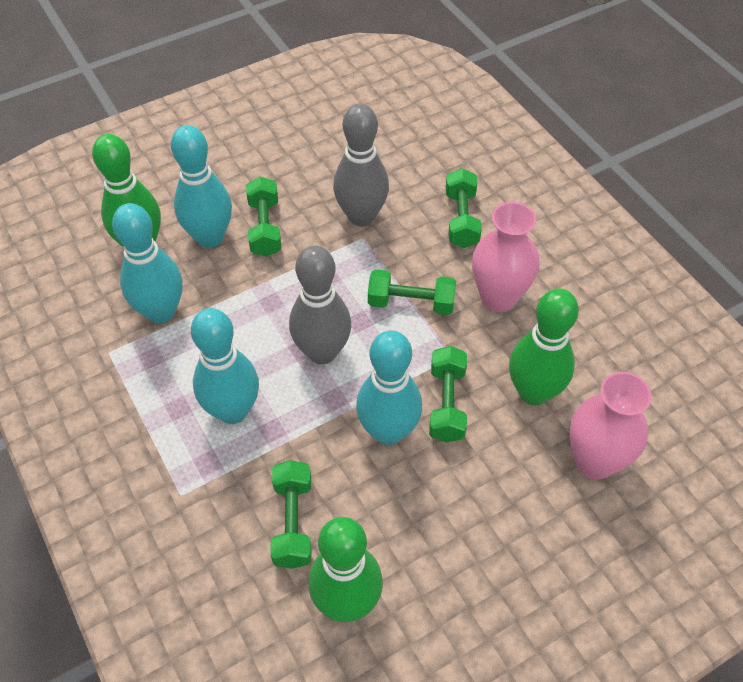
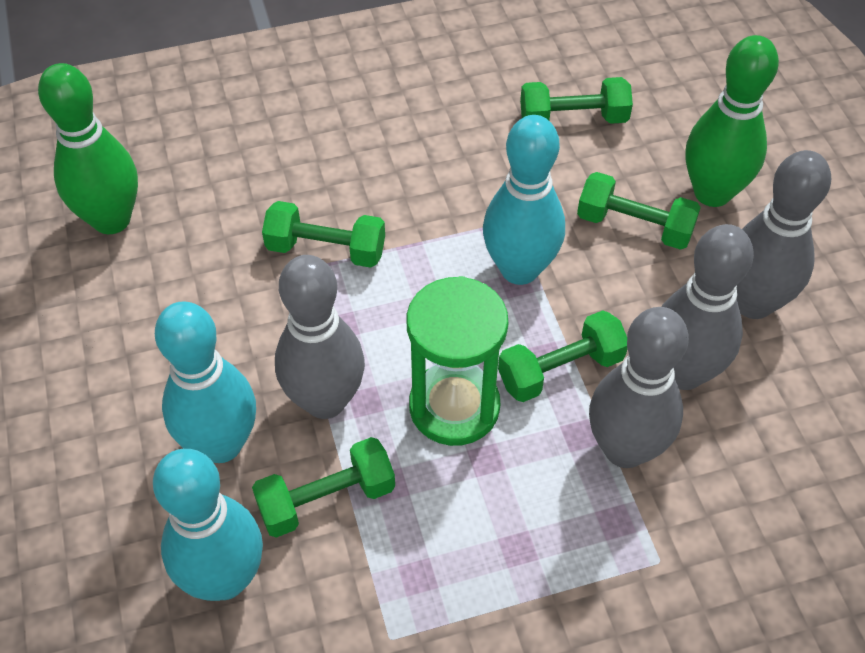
green bowling pin: 3 -> 2
green hourglass: 0 -> 1
grey bowling pin: 2 -> 4
pink vase: 2 -> 0
turquoise bowling pin: 4 -> 3

